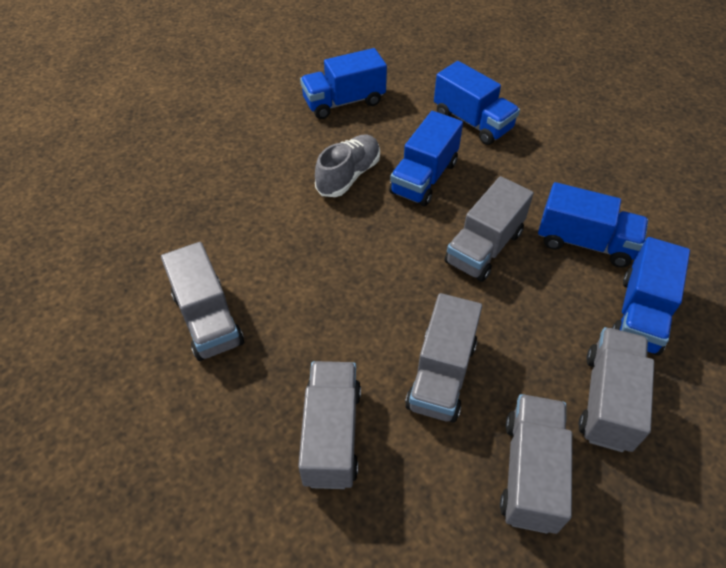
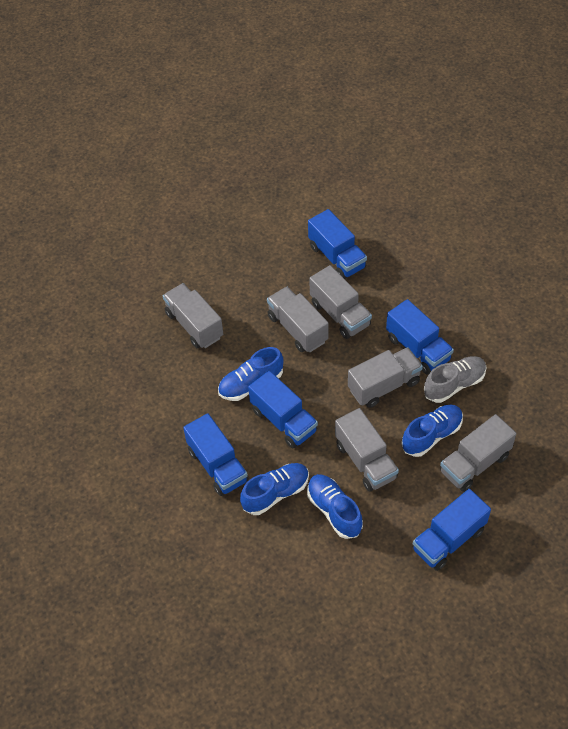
blue shoe: 0 -> 4

